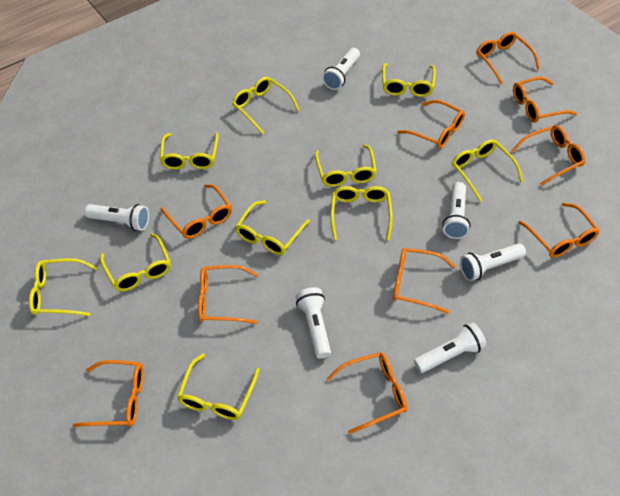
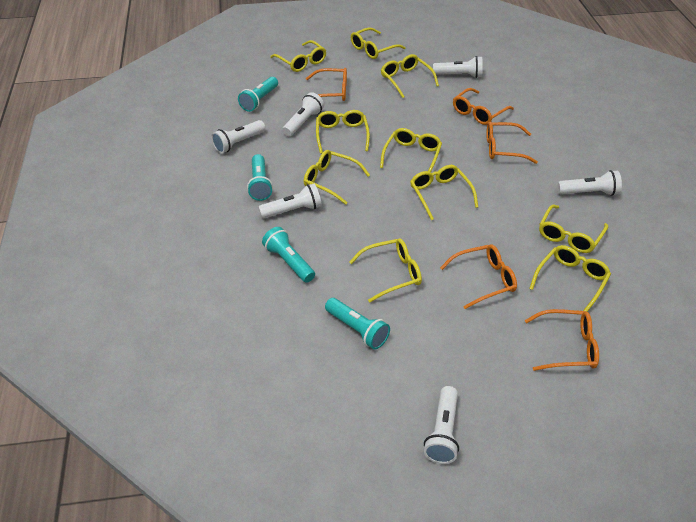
orange glasses: 10 -> 5
turquoise flashlight: 0 -> 4

